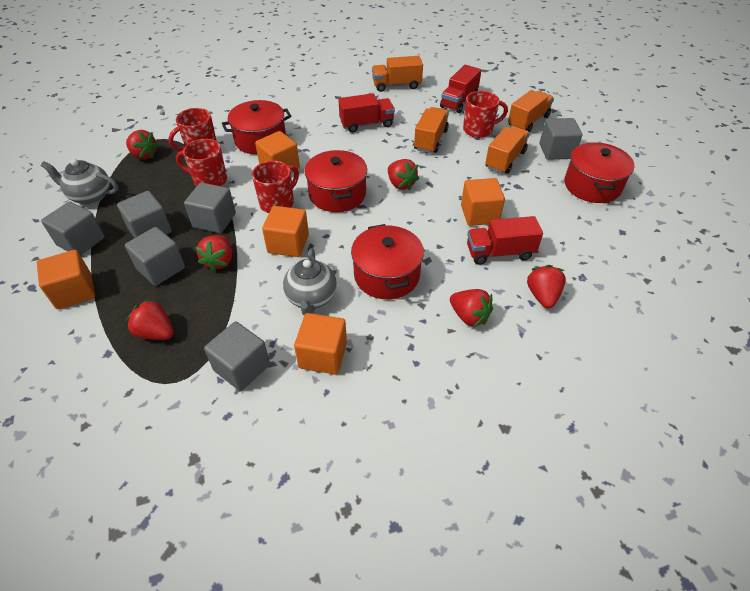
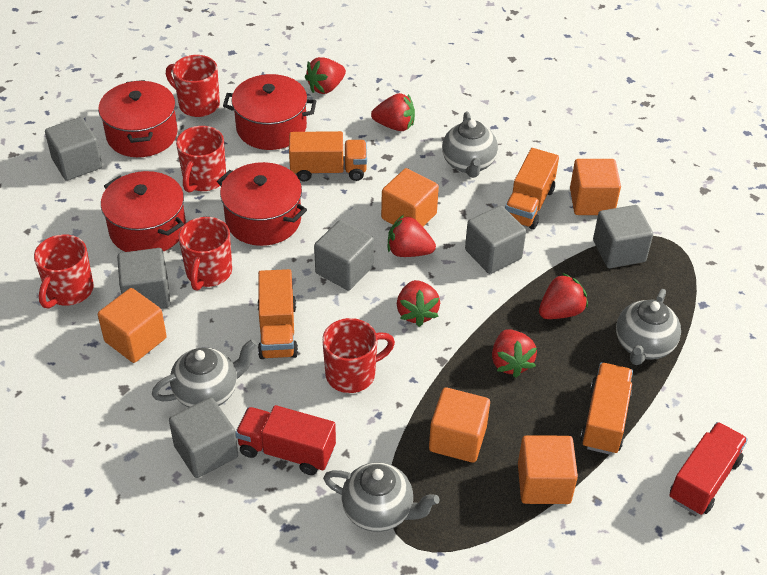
grey teapot: 2 -> 4
red mug: 4 -> 5
red truck: 3 -> 2

